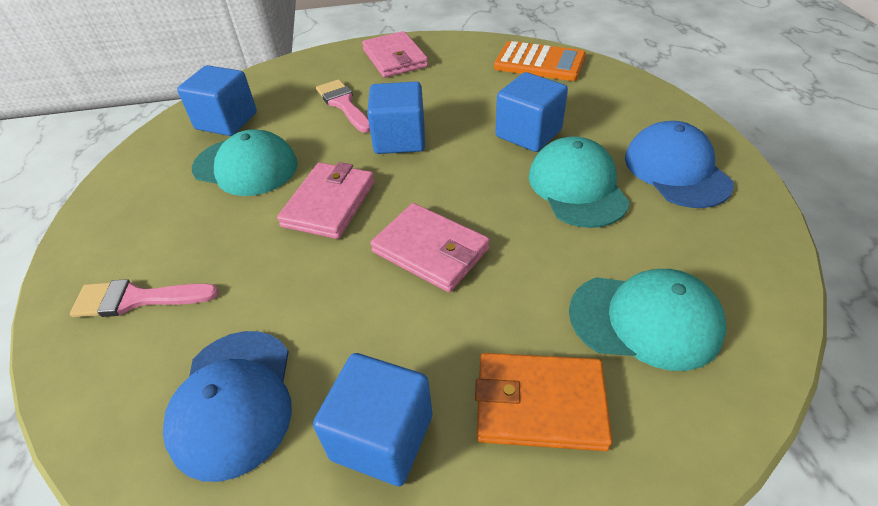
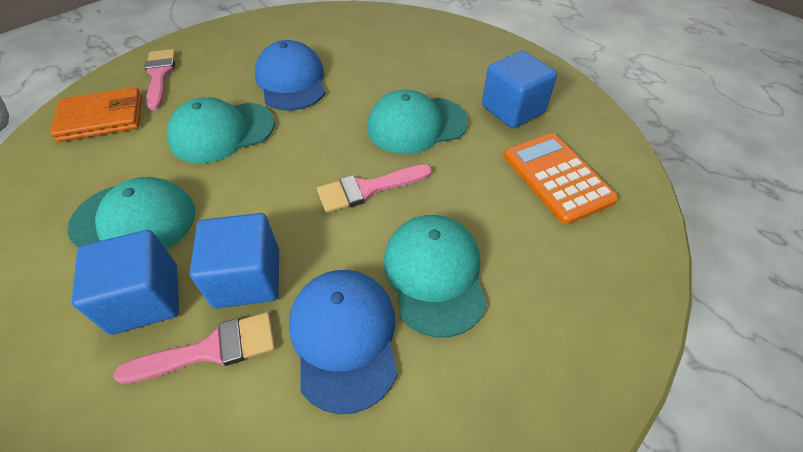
blue cube: 4 -> 3
pink brush: 2 -> 3
pink wallet: 3 -> 0
turquoise cap: 3 -> 4

